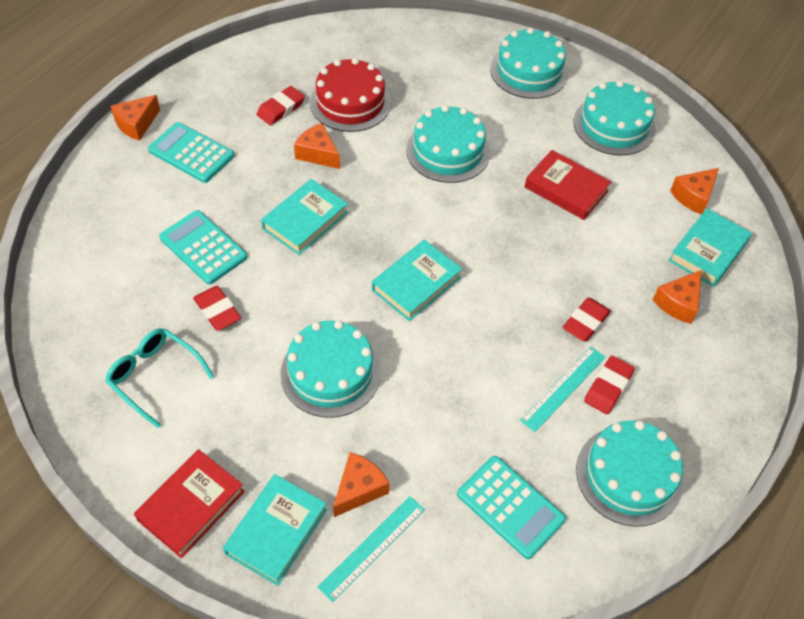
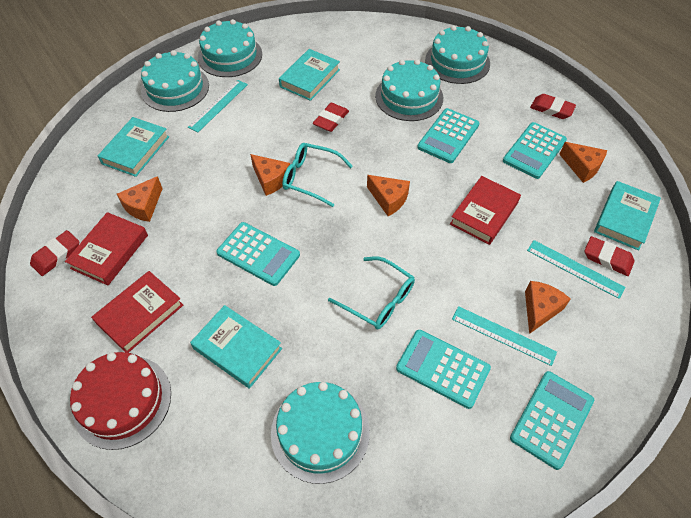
red book: 2 -> 3
turquoise calculator: 3 -> 5
turquoise glasses: 1 -> 2
turquoise ruler: 2 -> 3

